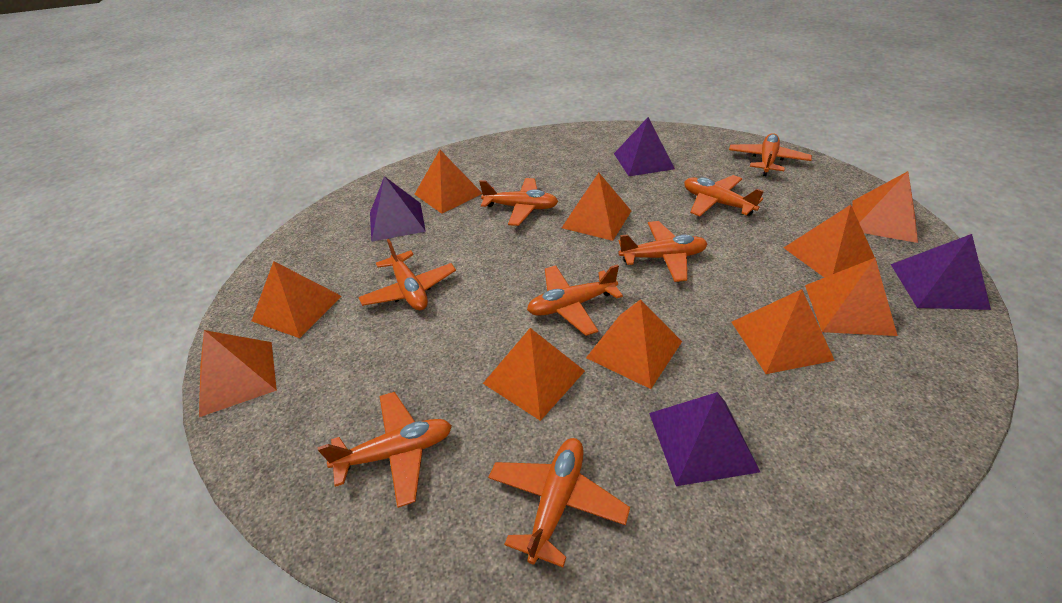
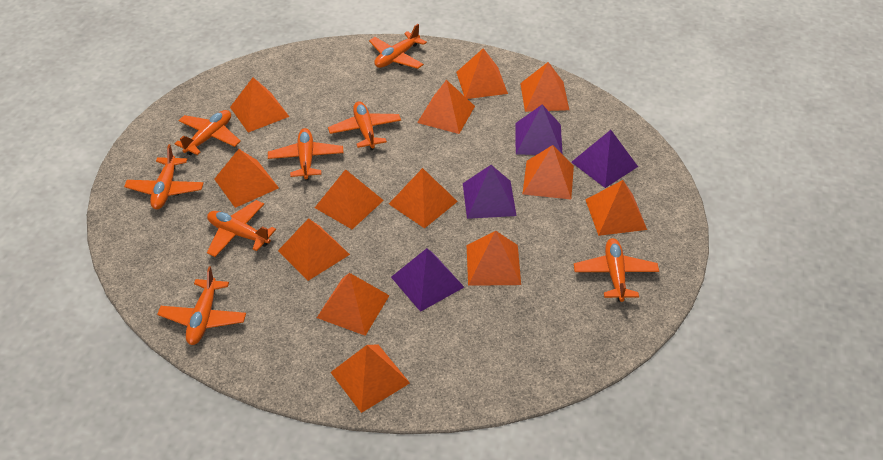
orange pyramid: 10 -> 13

